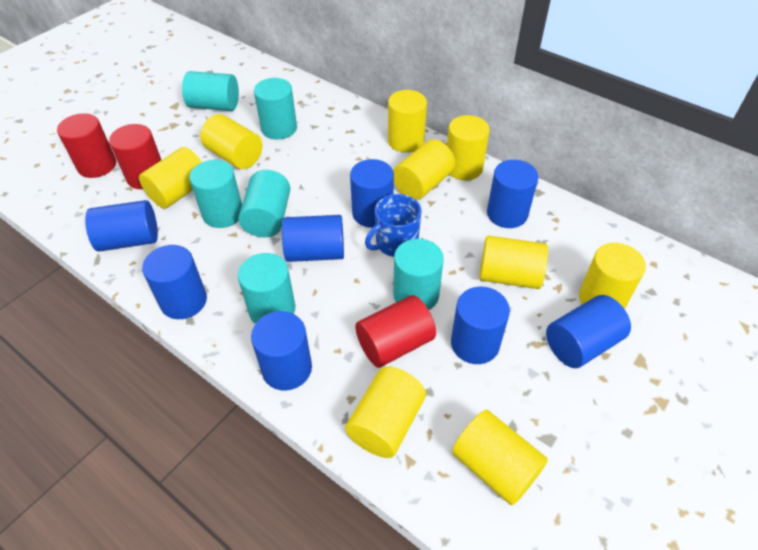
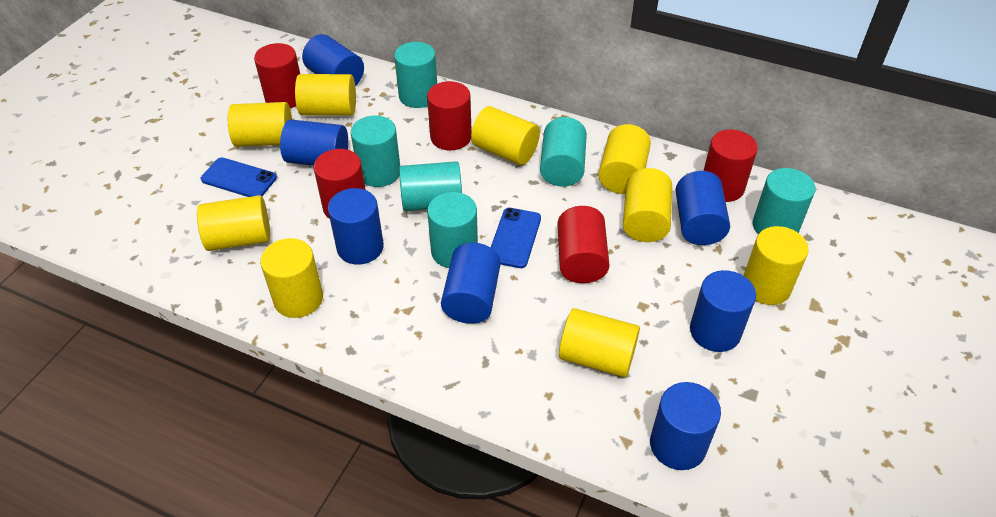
blue cylinder: 8 -> 7
blue mug: 1 -> 0
blue phone: 0 -> 2
red cylinder: 3 -> 5

